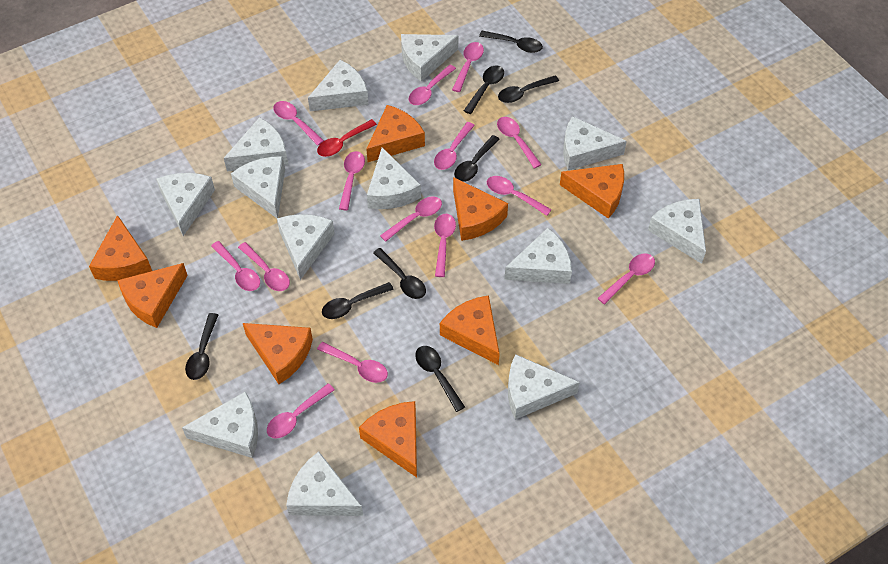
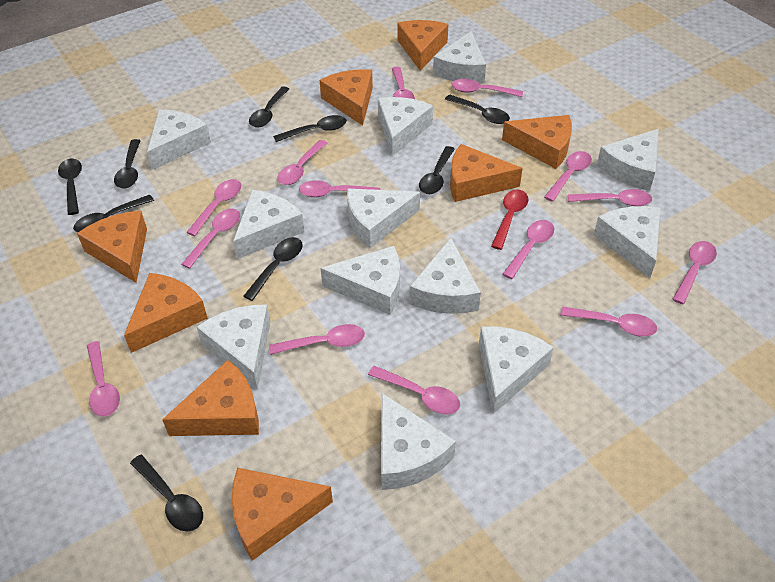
black spoon: 8 -> 9
white cheese: 13 -> 12

